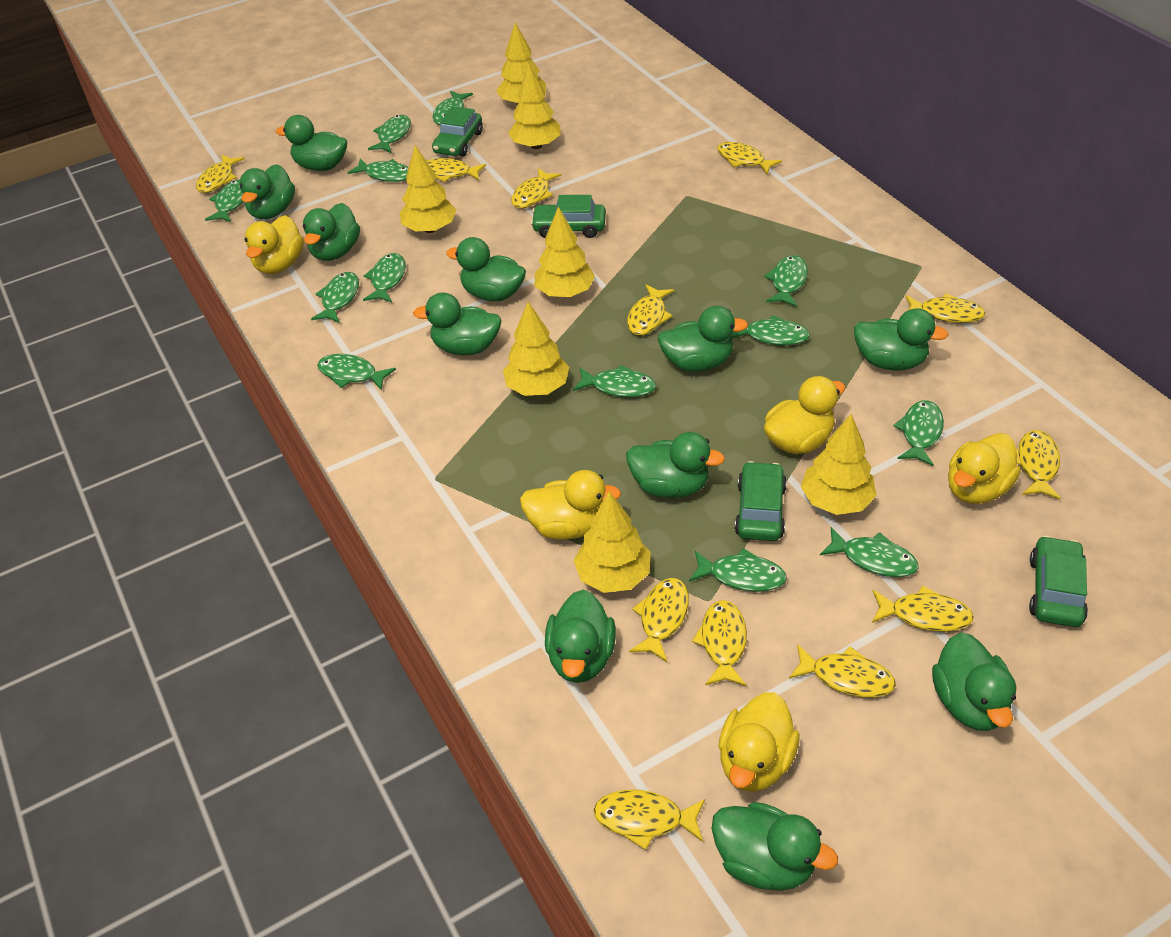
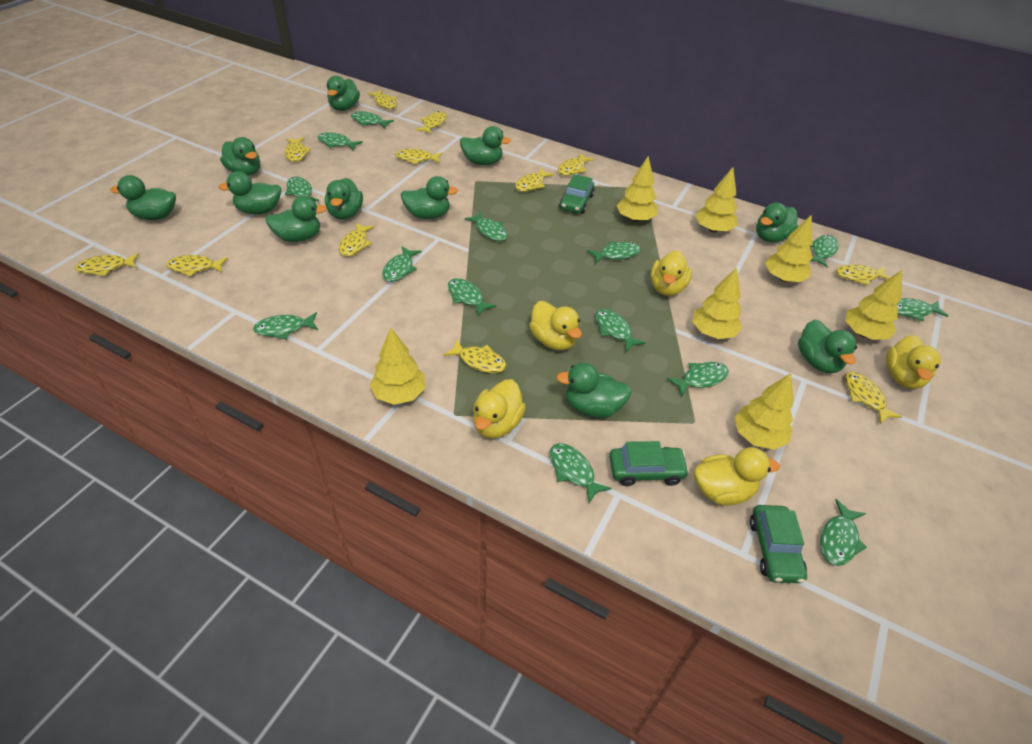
green car: 4 -> 3
green fish: 13 -> 14

